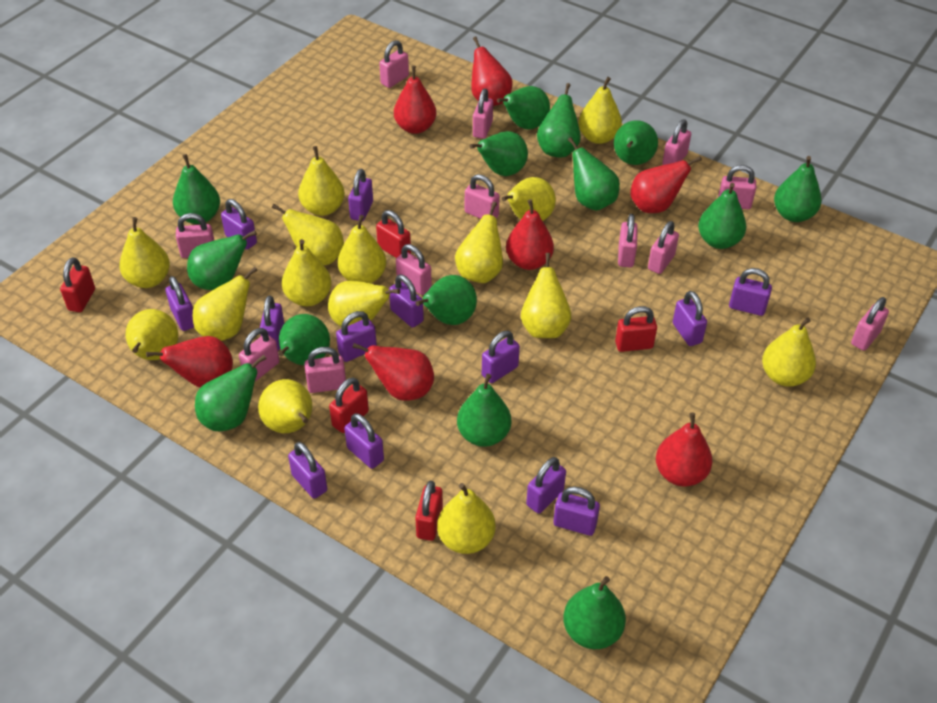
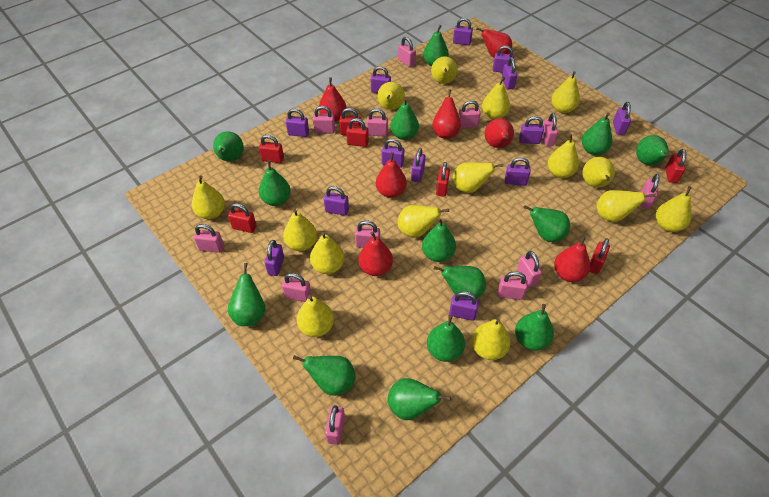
red padlock: 5 -> 7

